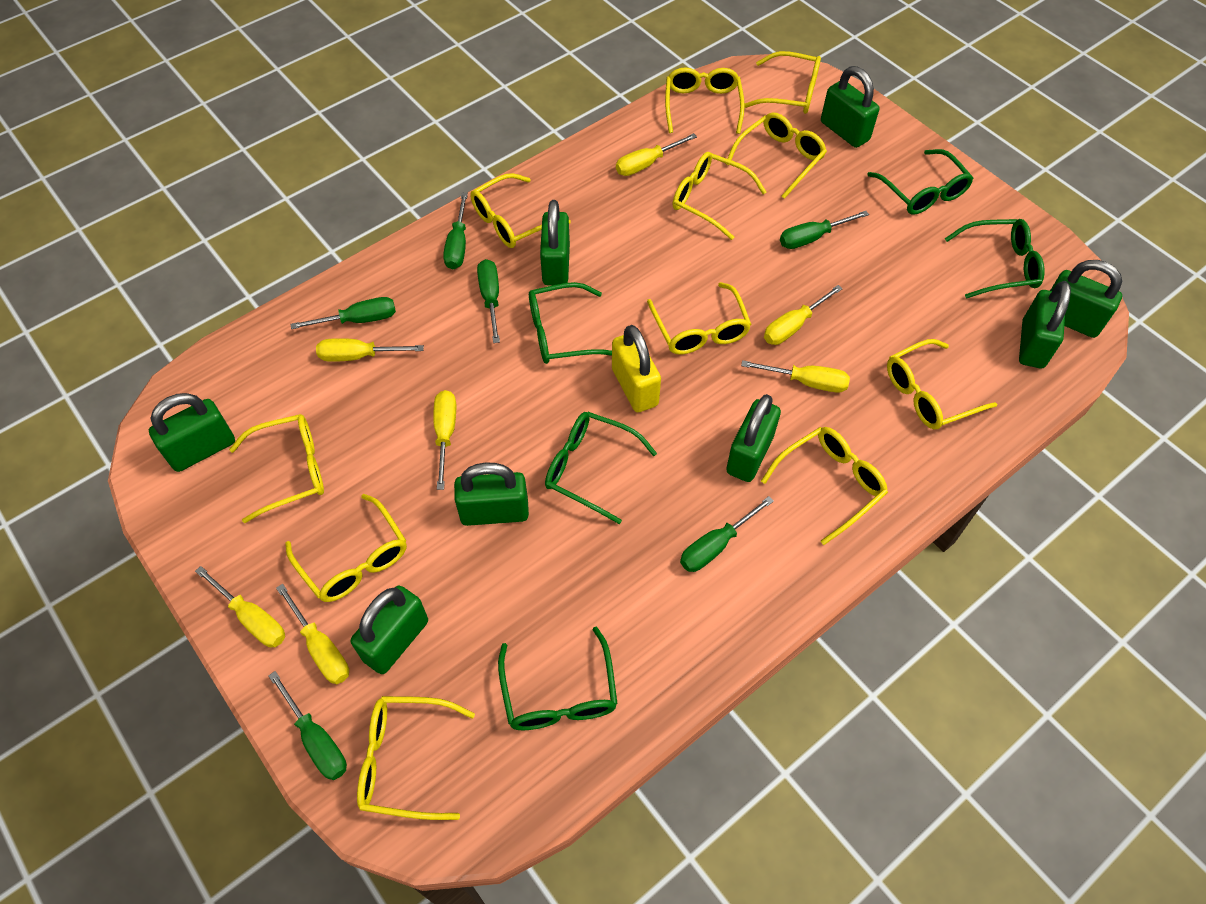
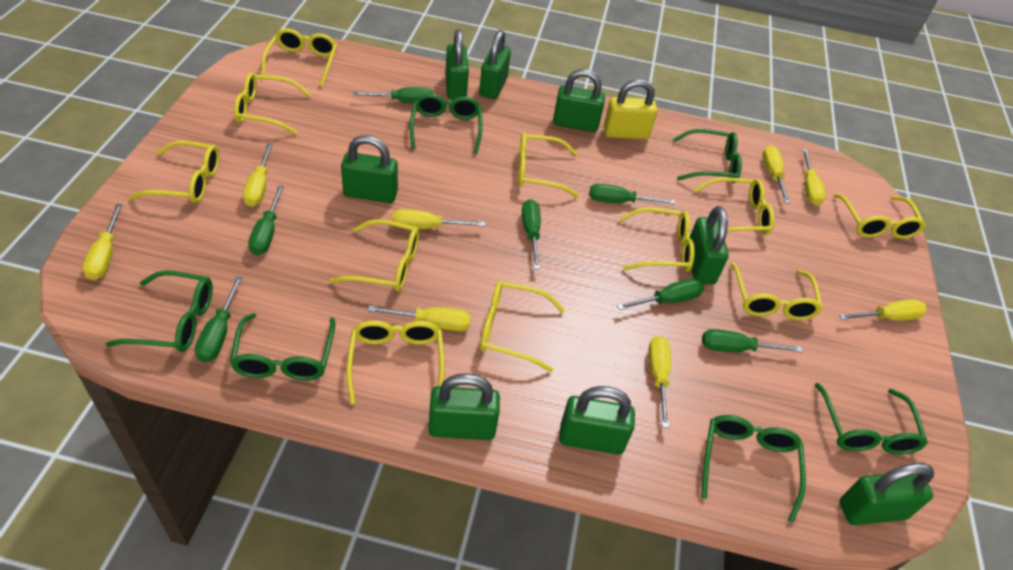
green glasses: 5 -> 6
green screwdriver: 6 -> 7
yellow screwdriver: 7 -> 8

